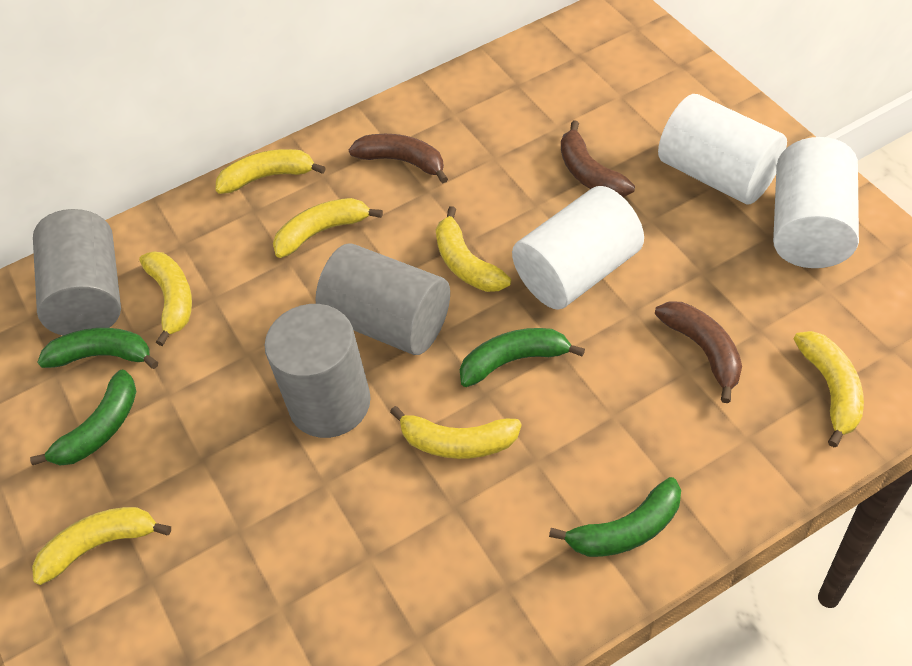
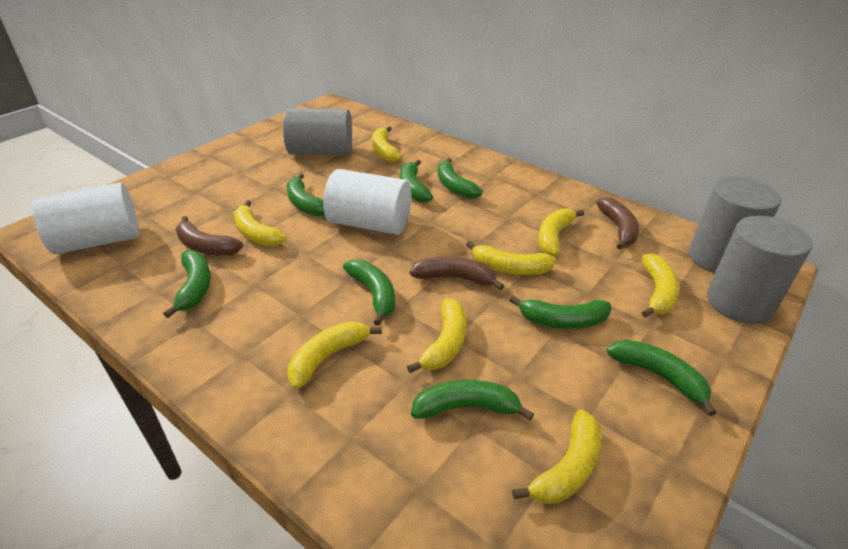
green banana: 4 -> 8
white cylinder: 3 -> 2
yellow banana: 7 -> 8

